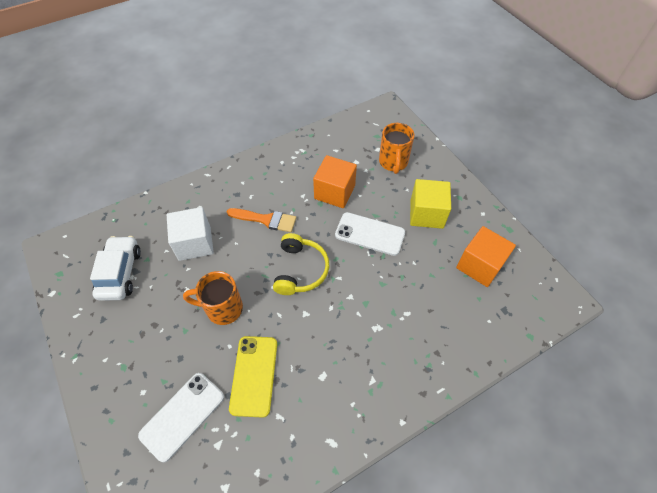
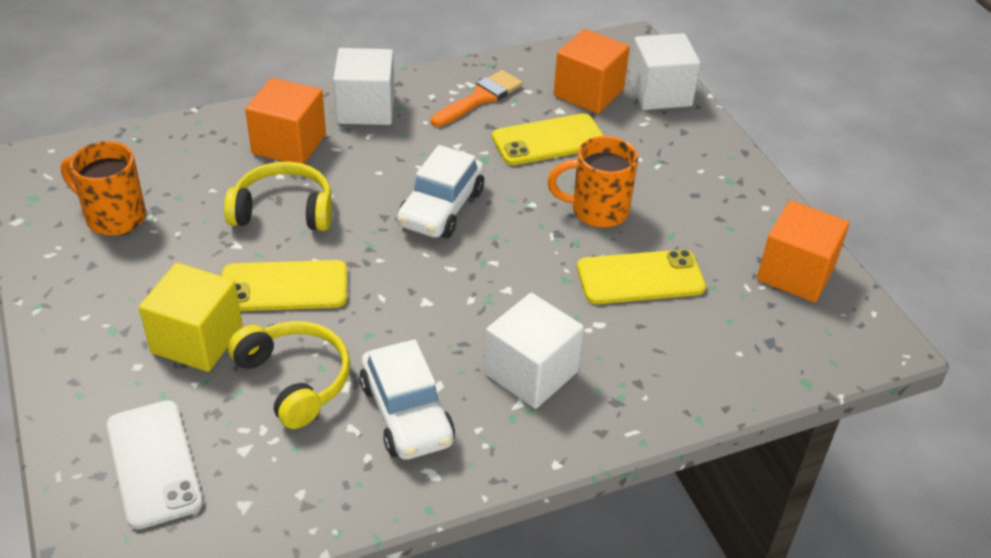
orange cube: 2 -> 3
white car: 1 -> 2
white cube: 1 -> 3
white phone: 2 -> 1
yellow headphones: 1 -> 2
yellow phone: 1 -> 3

